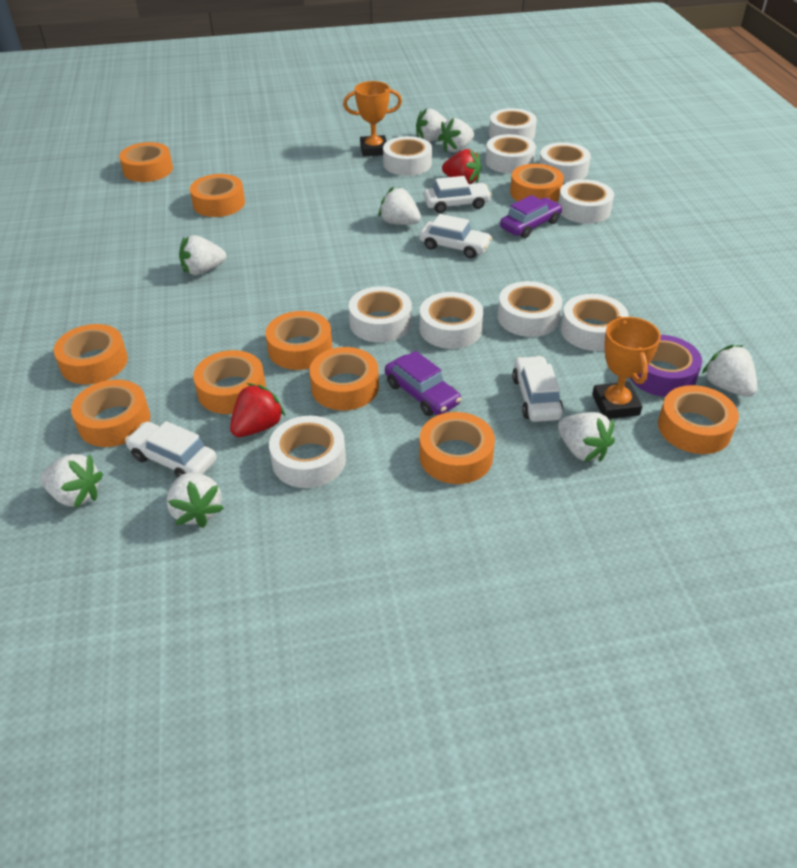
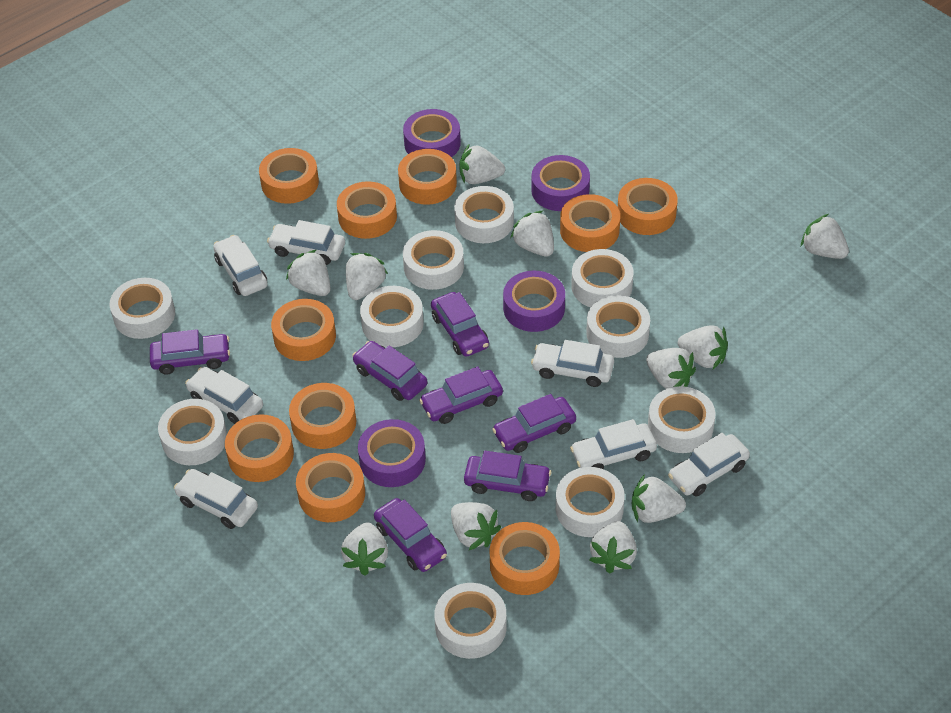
orange trophy: 2 -> 0
purple car: 2 -> 7
purple tape: 1 -> 4
red strawberry: 2 -> 0
white car: 4 -> 7
white strawberry: 8 -> 11

